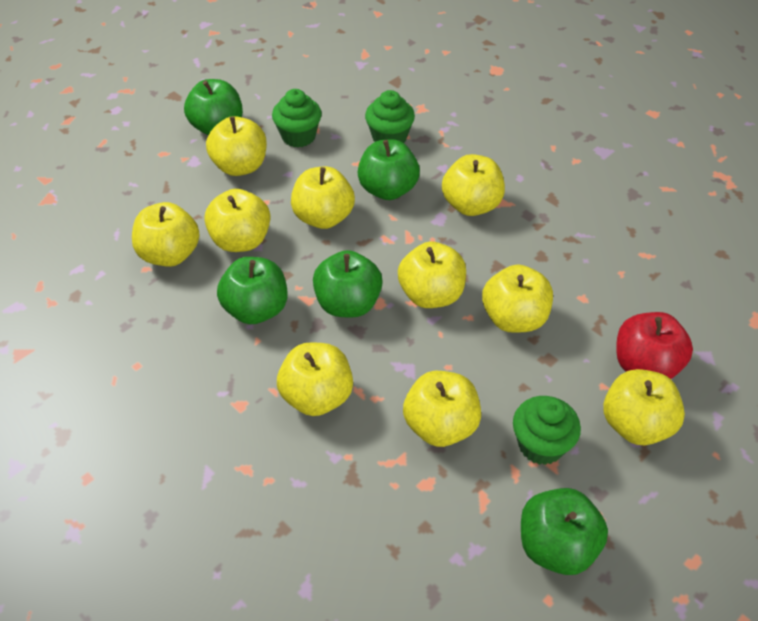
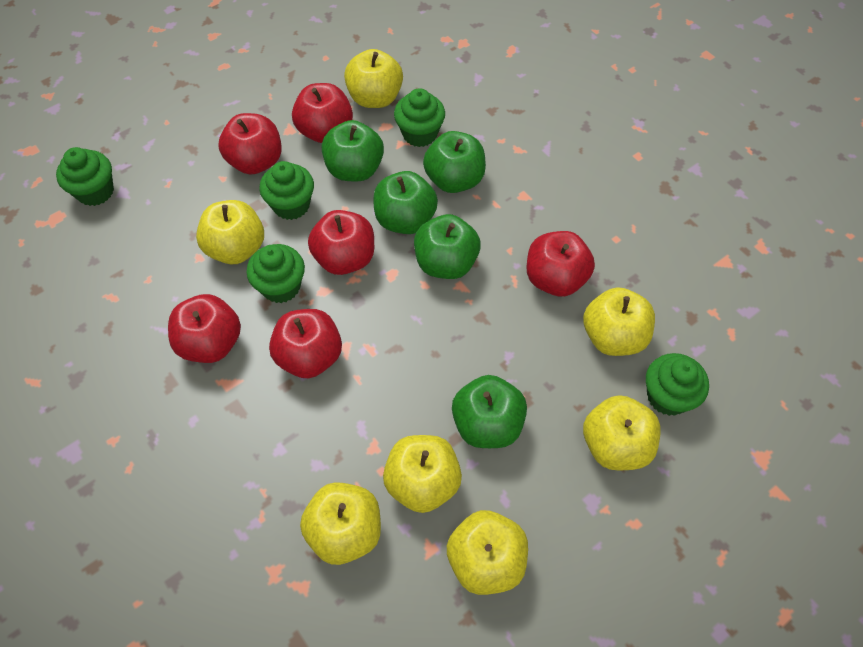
green cupcake: 3 -> 5
red apple: 1 -> 6
yellow apple: 10 -> 7

